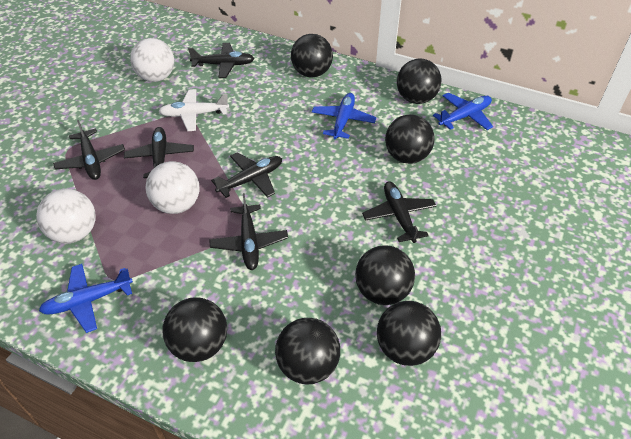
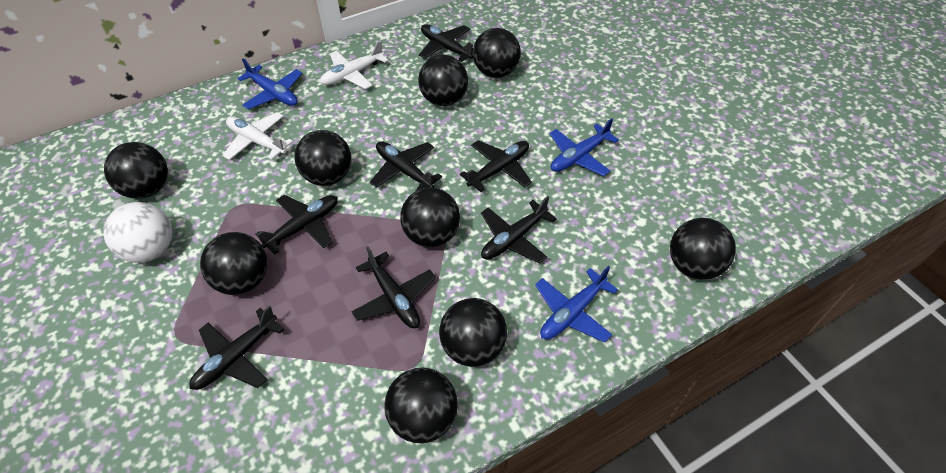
black ball: 7 -> 9
black plane: 6 -> 7
white ball: 3 -> 1
white plane: 1 -> 2

